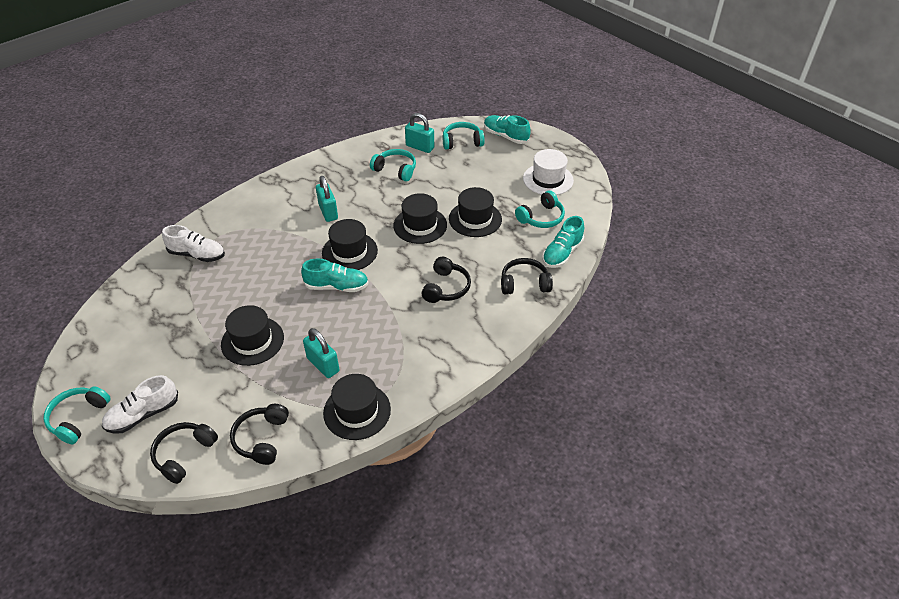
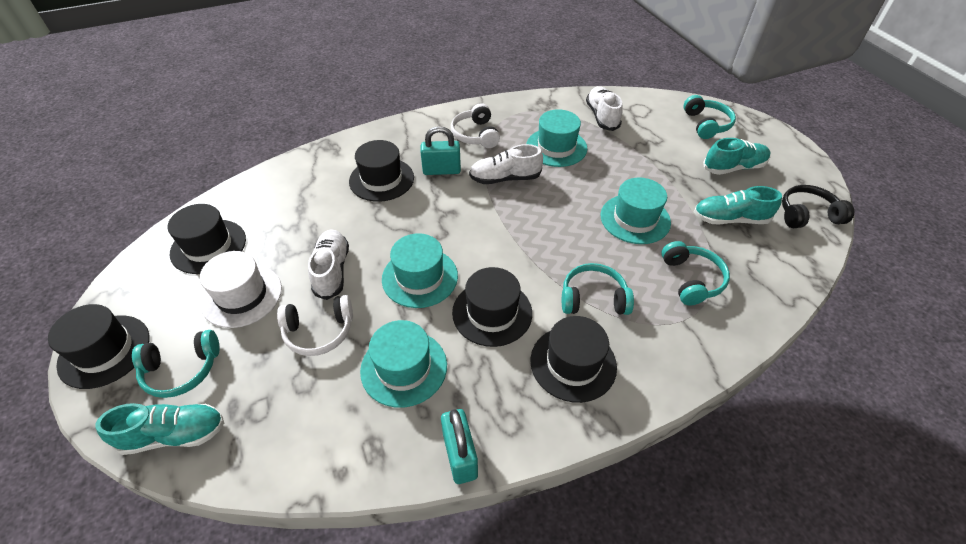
black headphones: 4 -> 1
turquoise hat: 0 -> 4
turquoise padlock: 3 -> 2
white headphones: 0 -> 2
white shoe: 2 -> 3

